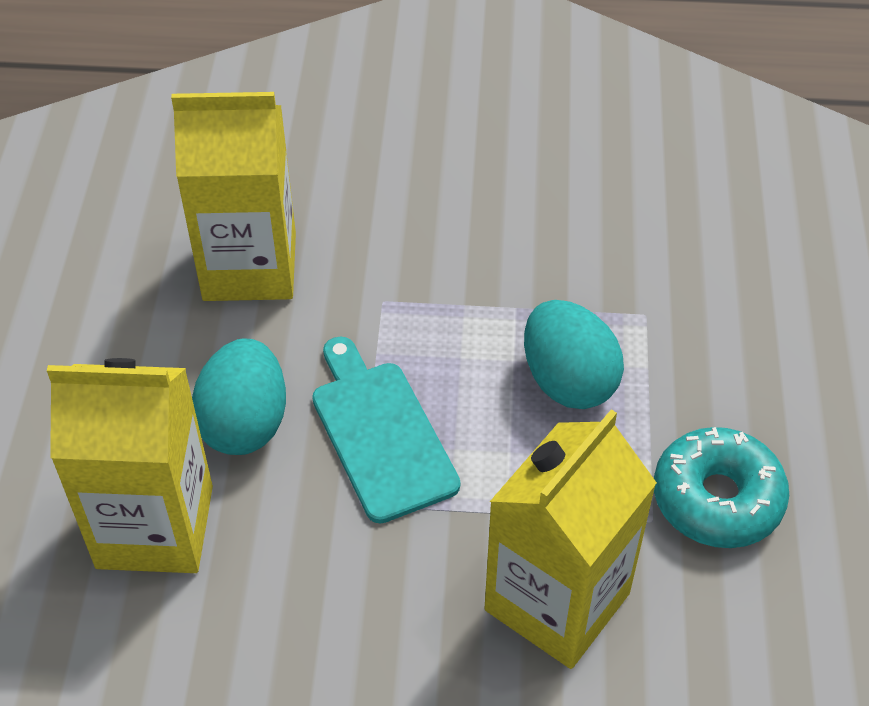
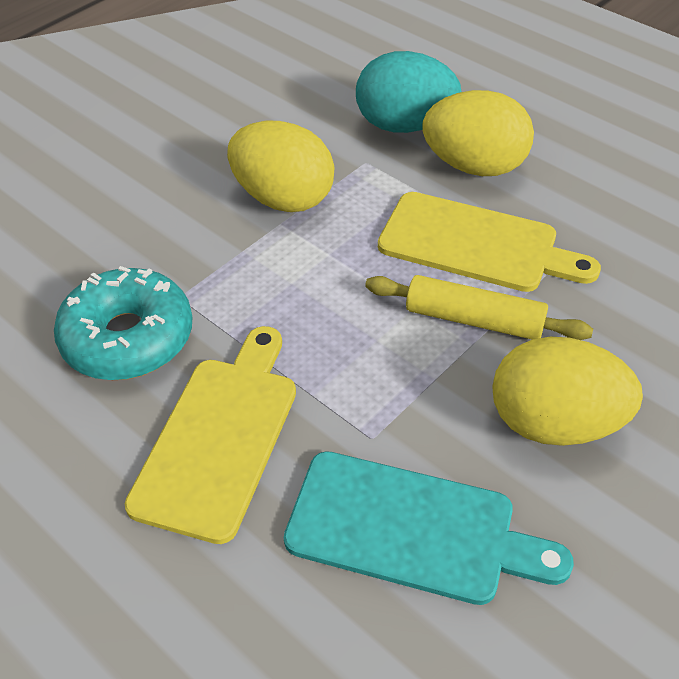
turquoise egg: 2 -> 1
yellow carton: 3 -> 0
yellow cutting board: 0 -> 2
yellow egg: 0 -> 3
yellow rolling pin: 0 -> 1

